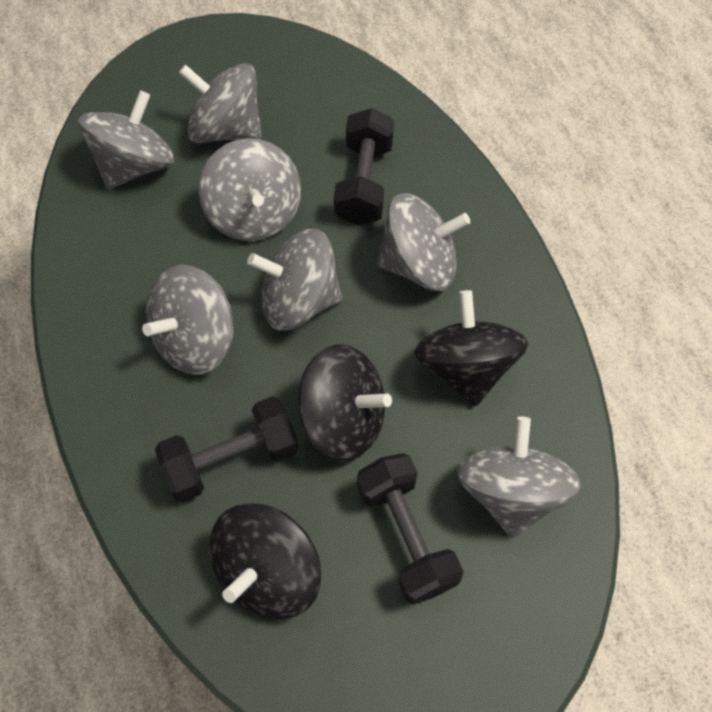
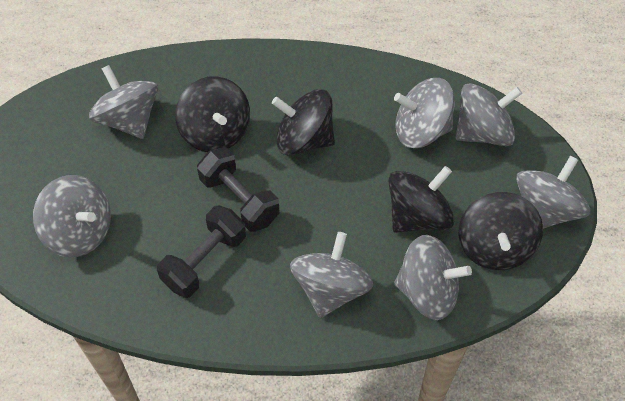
black dumbbell: 3 -> 2
black spinning top: 3 -> 4

